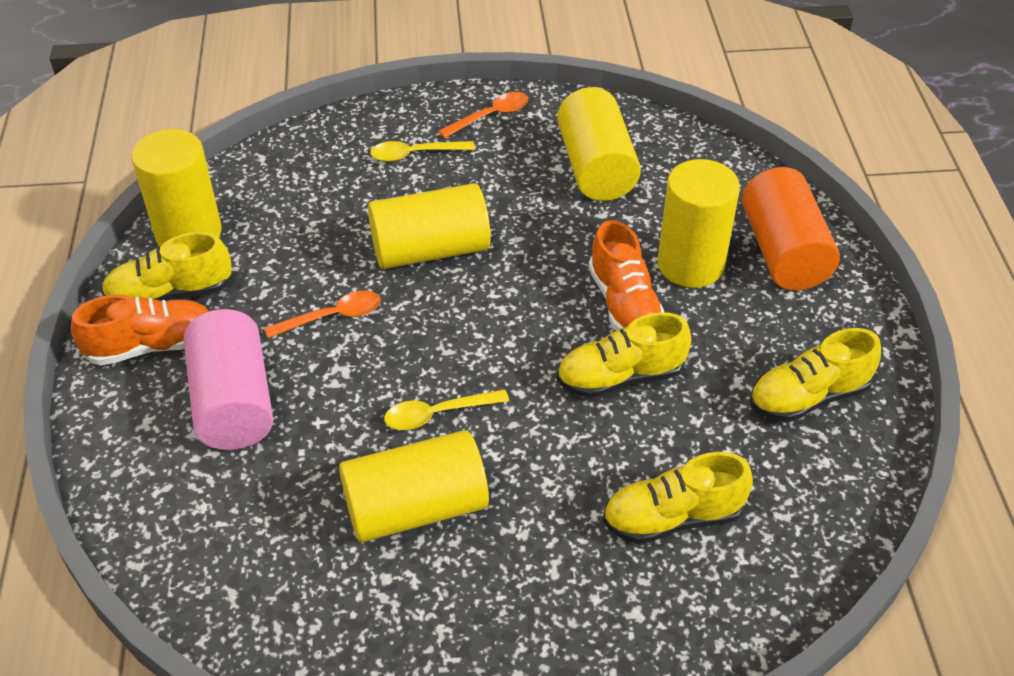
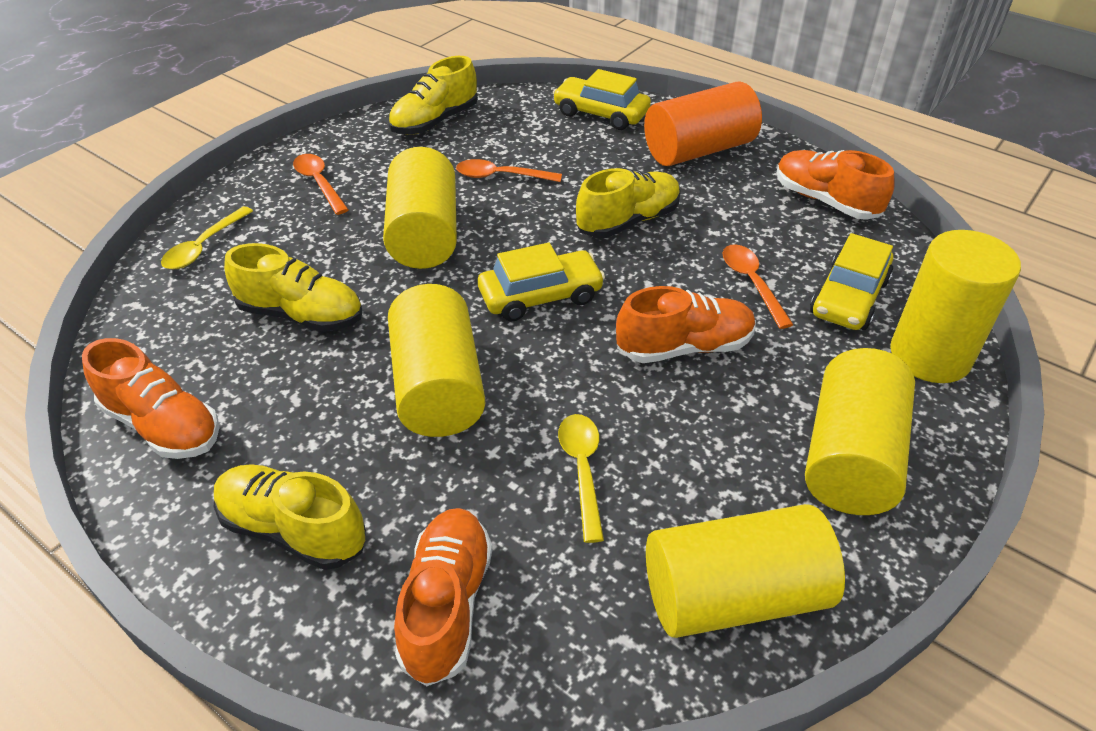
orange shoe: 2 -> 4
orange spoon: 2 -> 3
pink cylinder: 1 -> 0
yellow car: 0 -> 3

